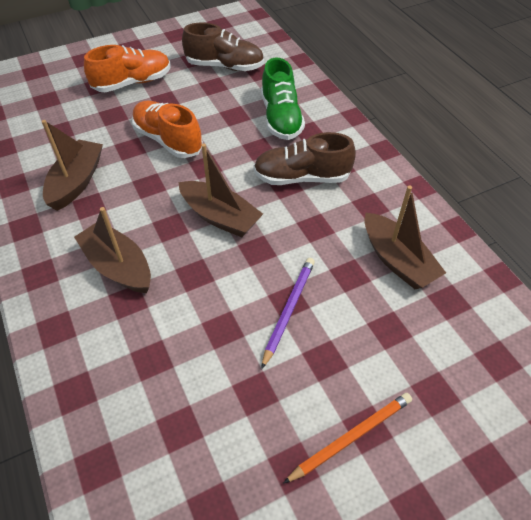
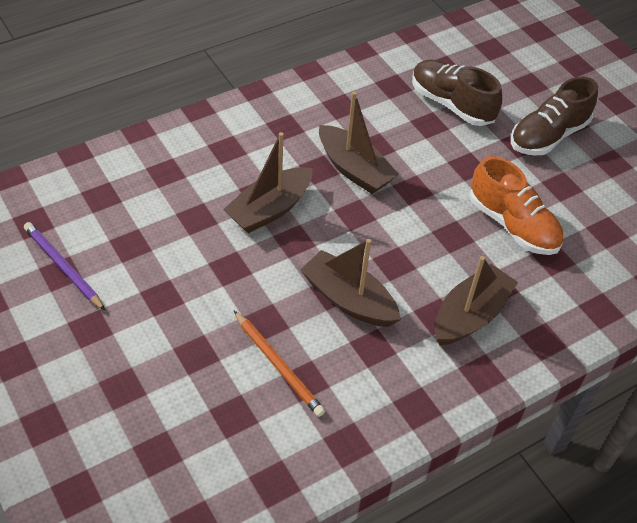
green shoe: 1 -> 0
orange shoe: 2 -> 1

